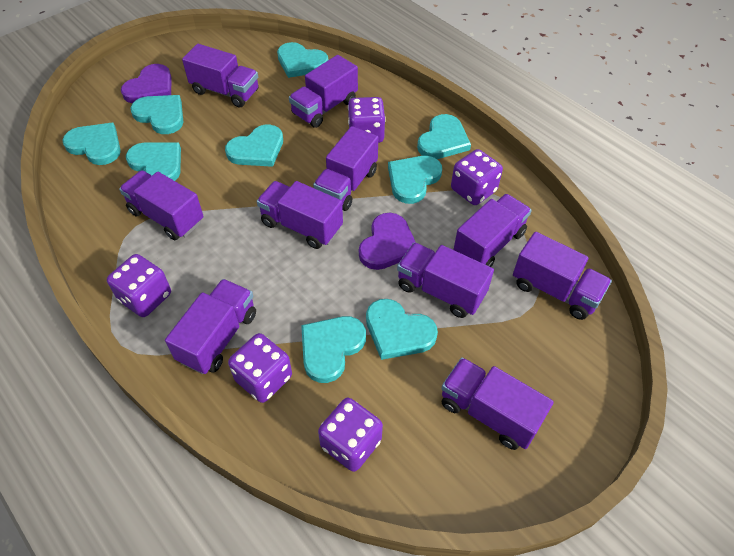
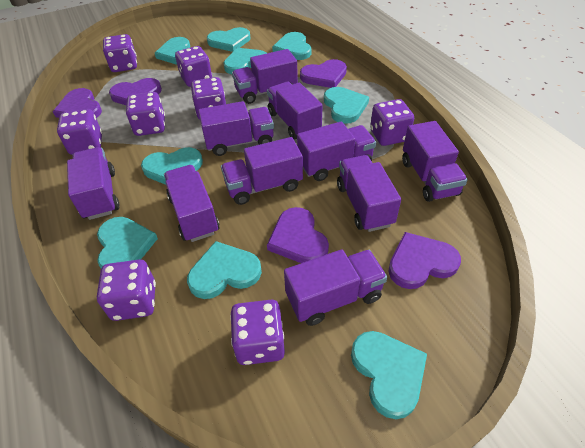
purple dice: 5 -> 8
purple heart: 2 -> 5

